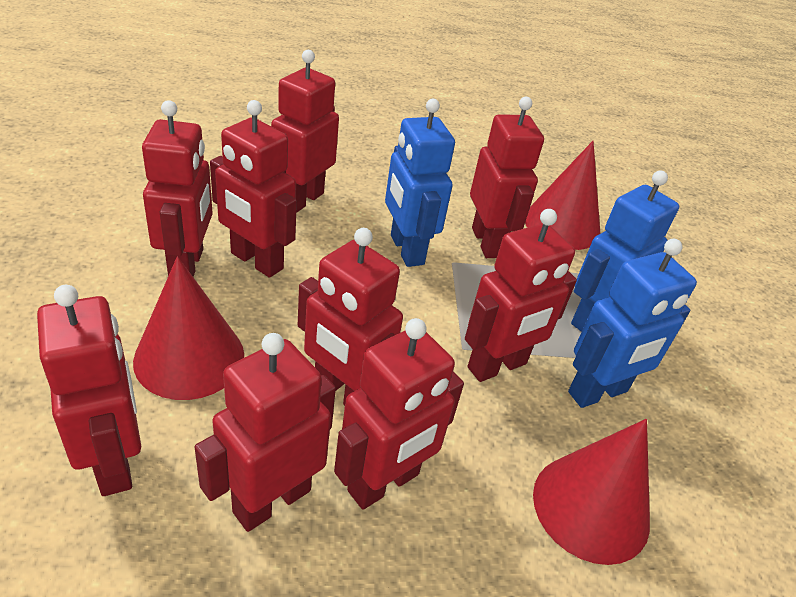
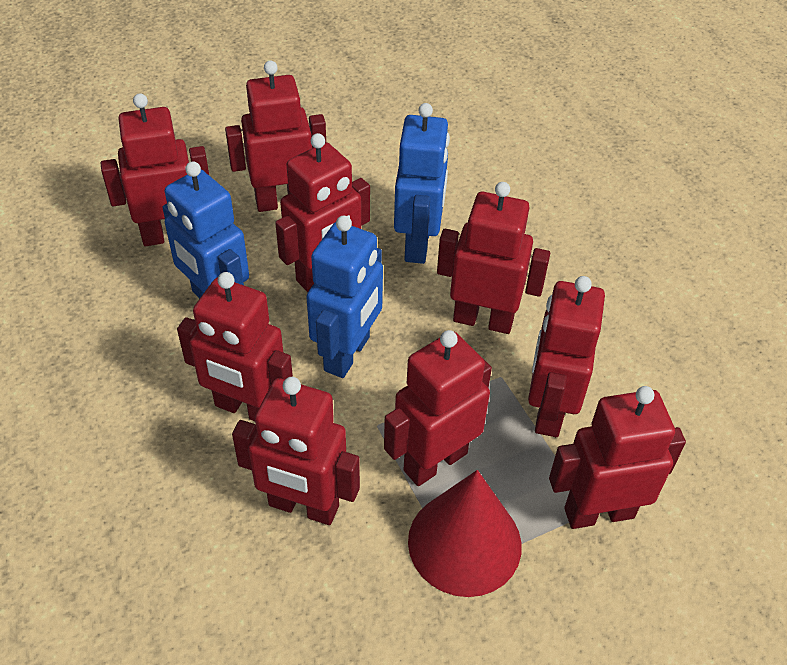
red cone: 3 -> 1

